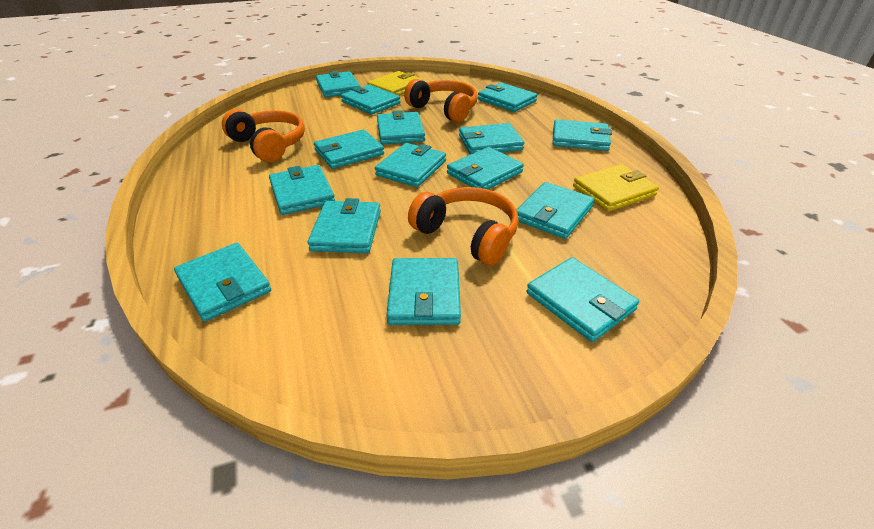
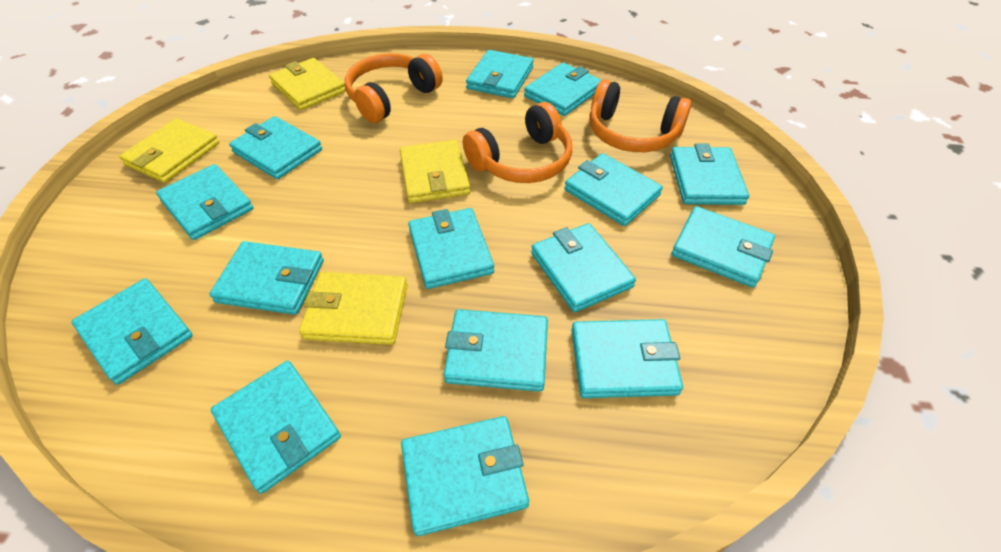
yellow wallet: 2 -> 4

